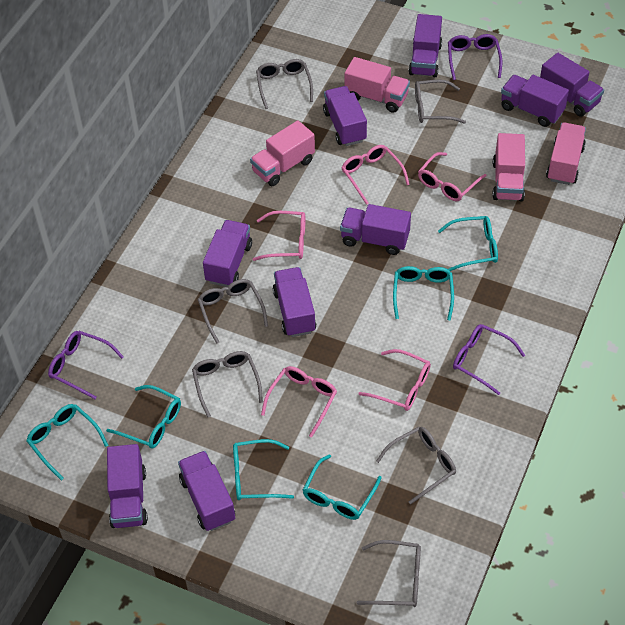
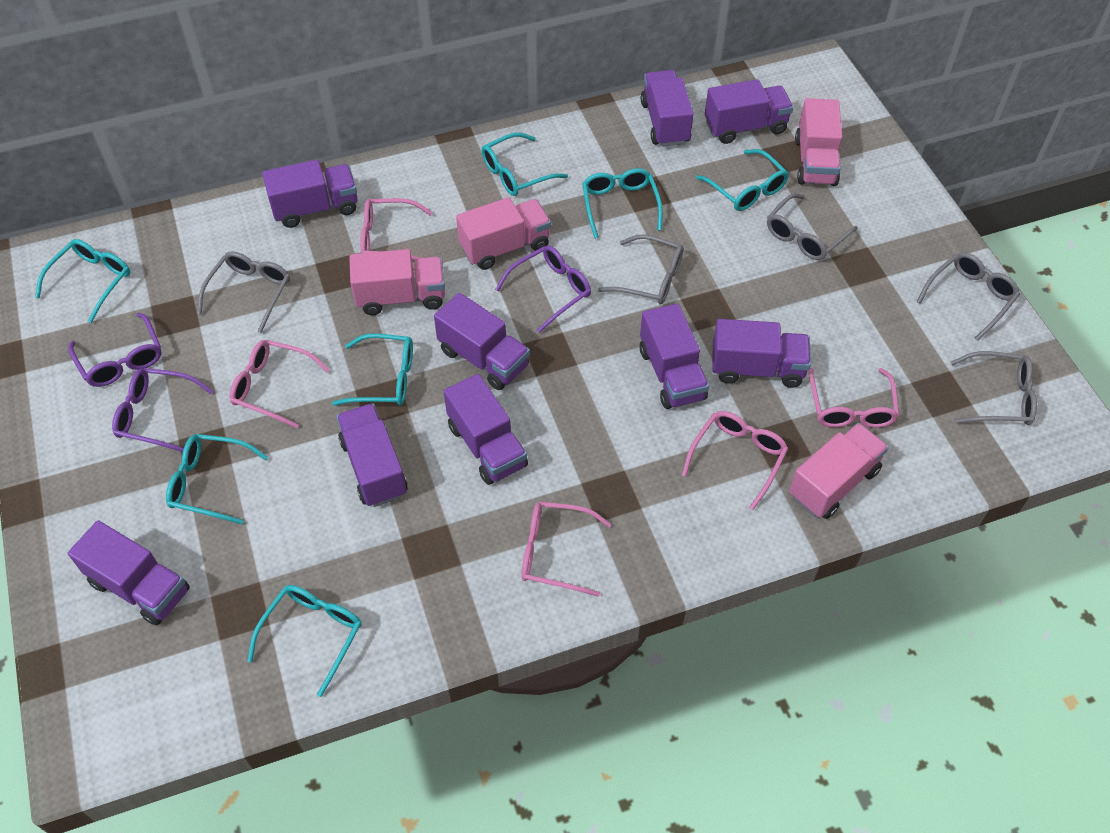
grey glasses: 6 -> 5
turquoise glasses: 6 -> 7

